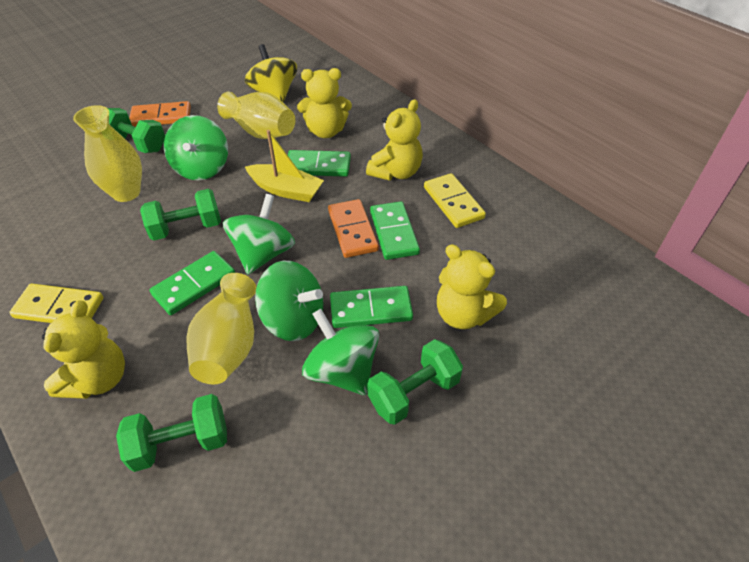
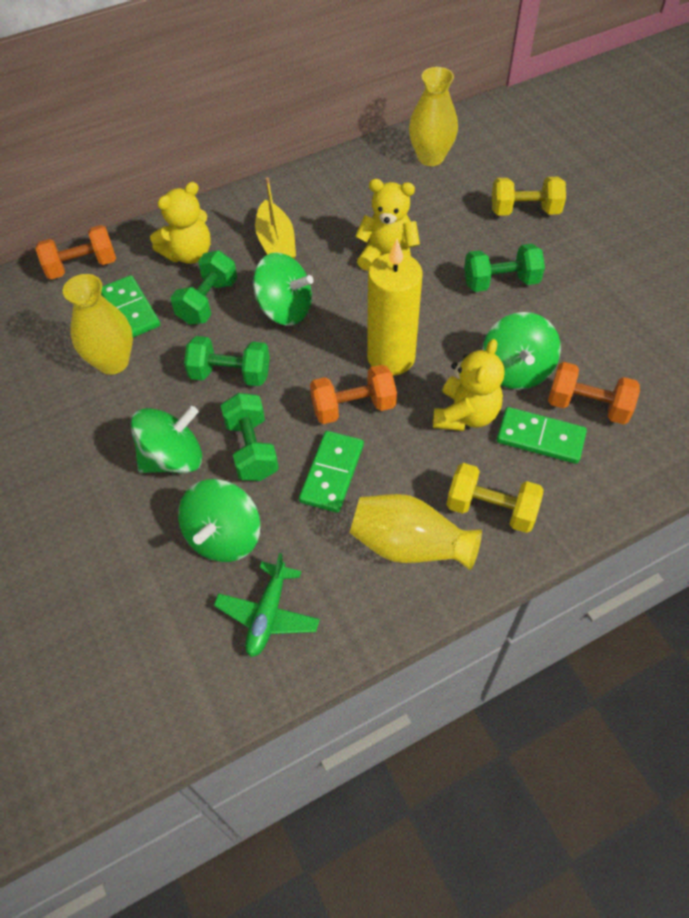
green domino: 4 -> 3
green plane: 0 -> 1
orange domino: 2 -> 0
orange dumbbell: 0 -> 3
yellow candle: 0 -> 1
yellow domino: 2 -> 0
yellow dumbbell: 0 -> 2
yellow spinning top: 1 -> 0
yellow teddy bear: 4 -> 3

